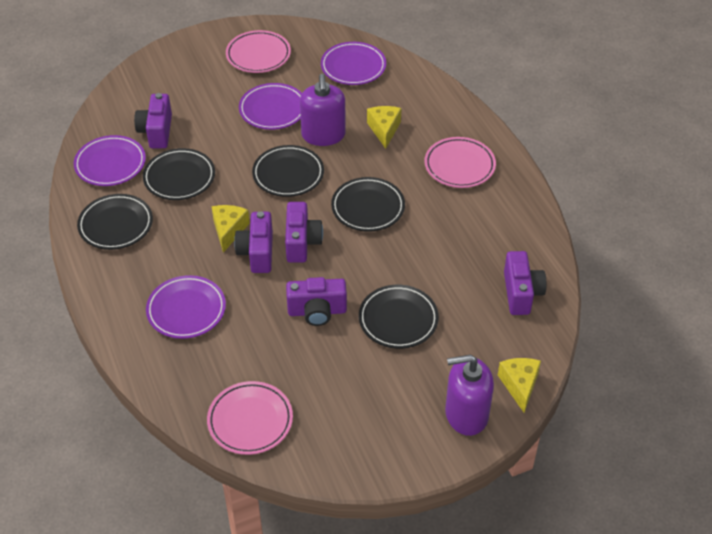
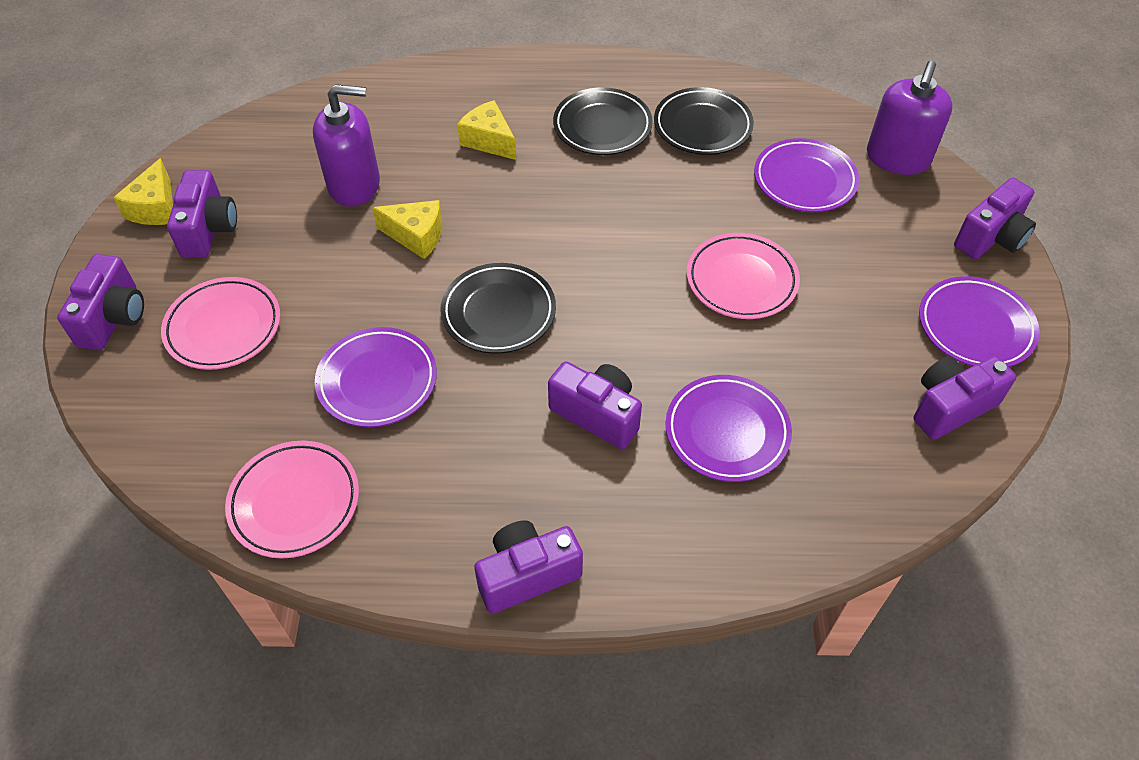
black plate: 5 -> 3
purple camera: 5 -> 6

